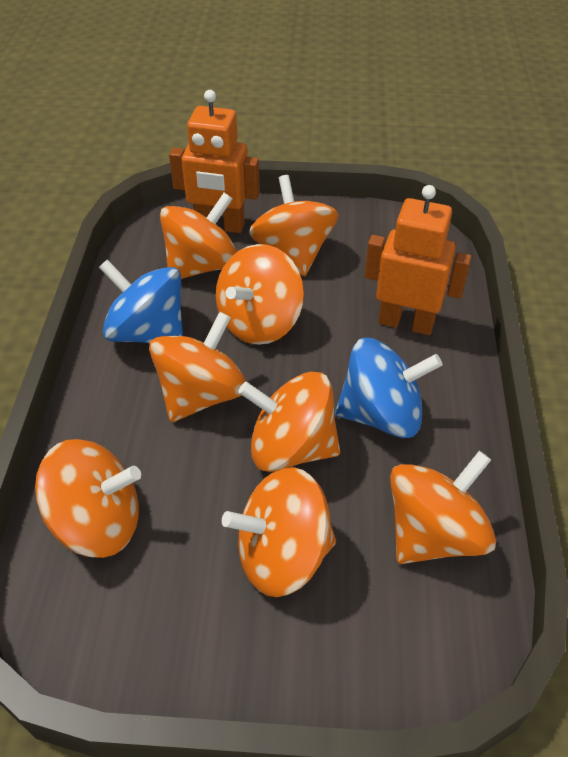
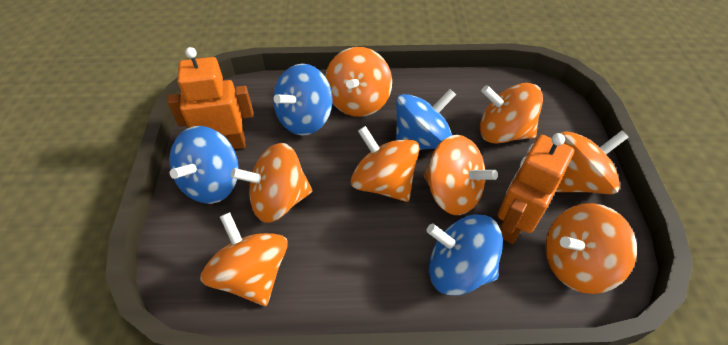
blue spinning top: 2 -> 4

